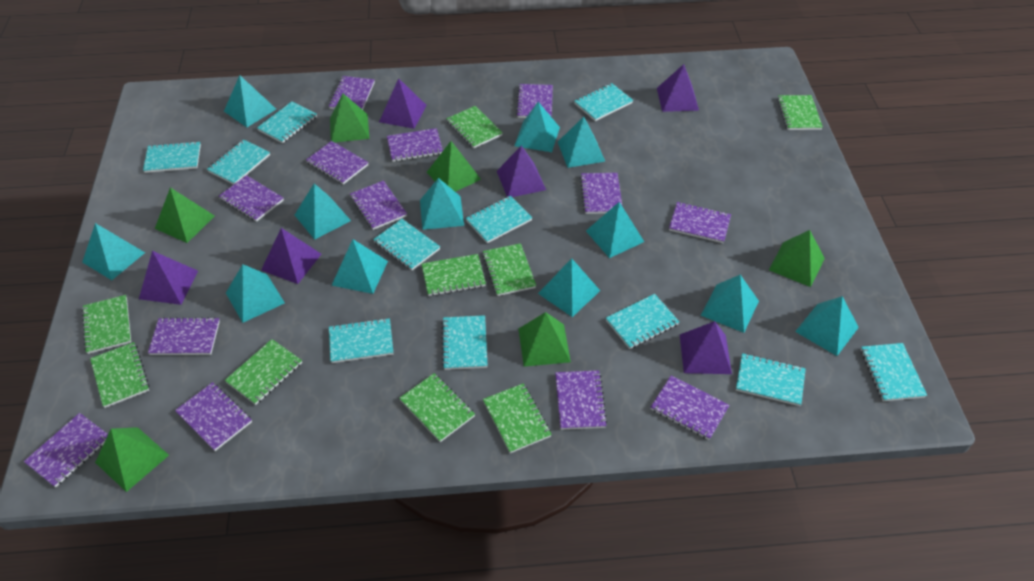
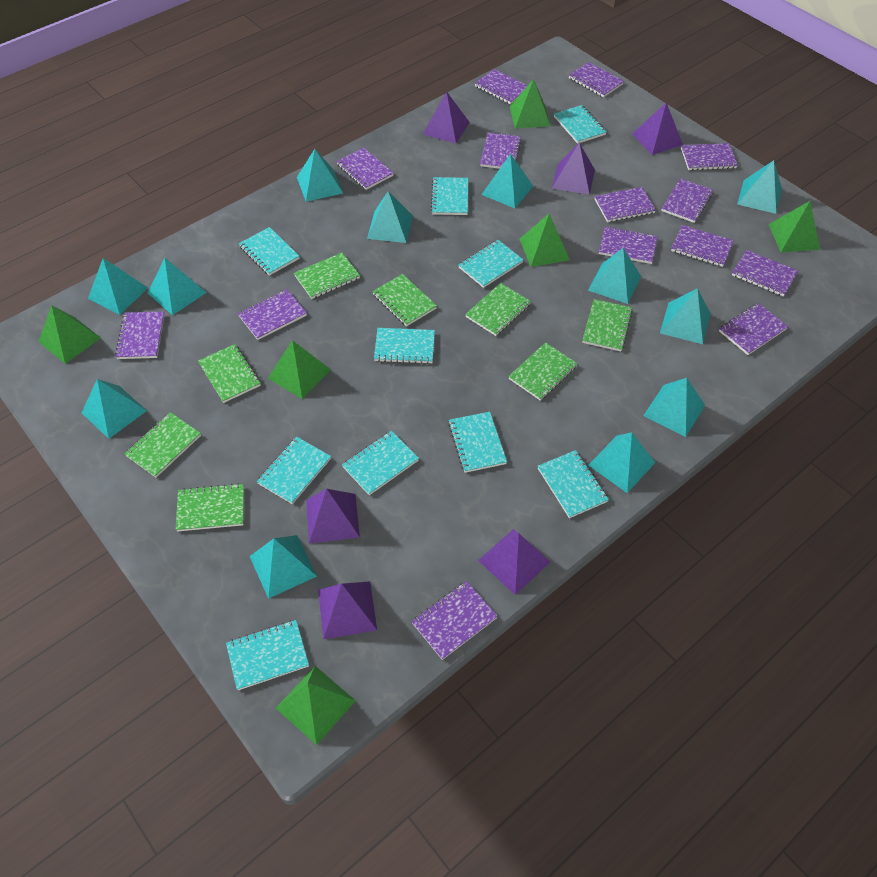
green notebook: 9 -> 8
purple notebook: 13 -> 14
turquoise notebook: 11 -> 10

